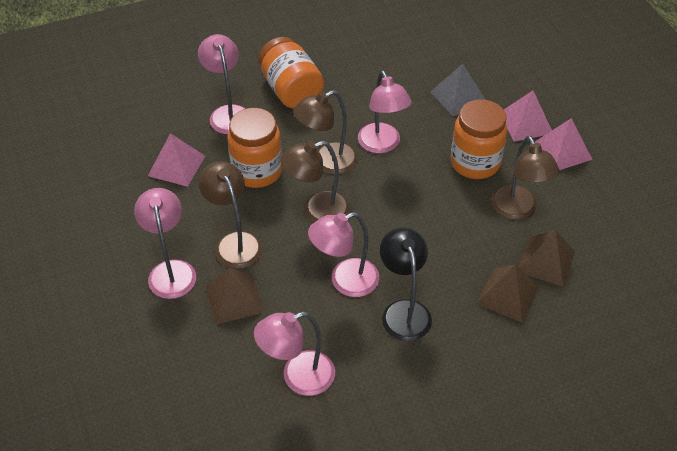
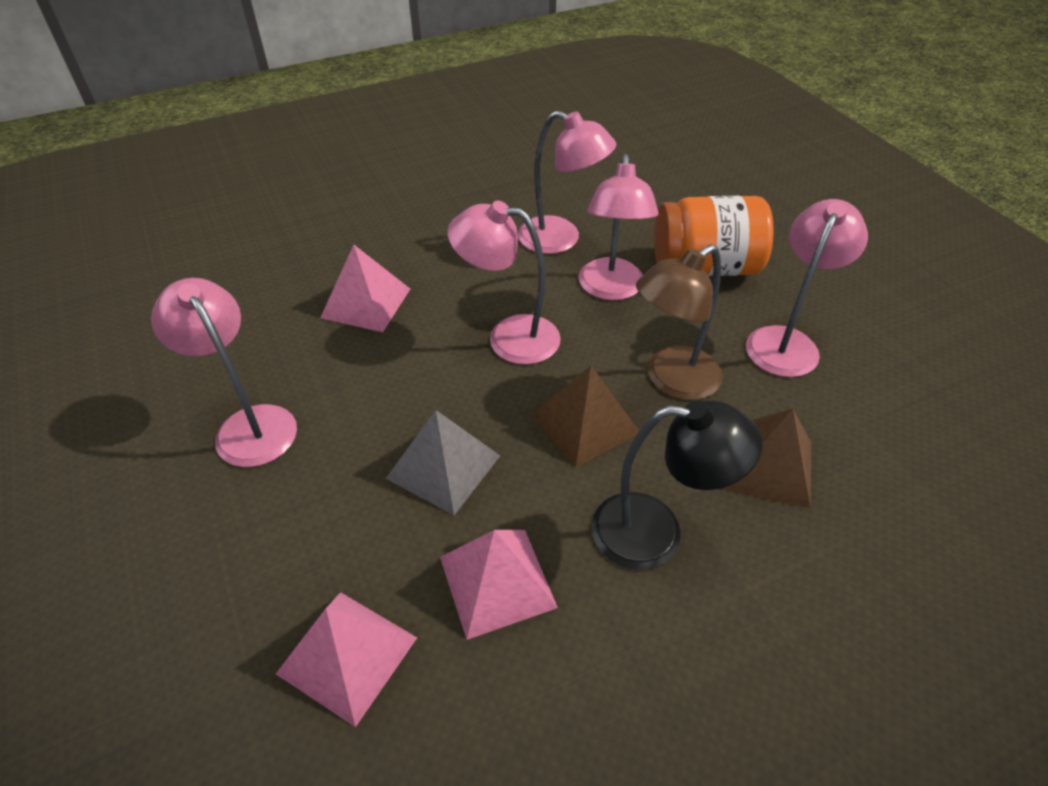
brown lamp: 4 -> 1
brown pyramid: 3 -> 2
orange jar: 3 -> 1

